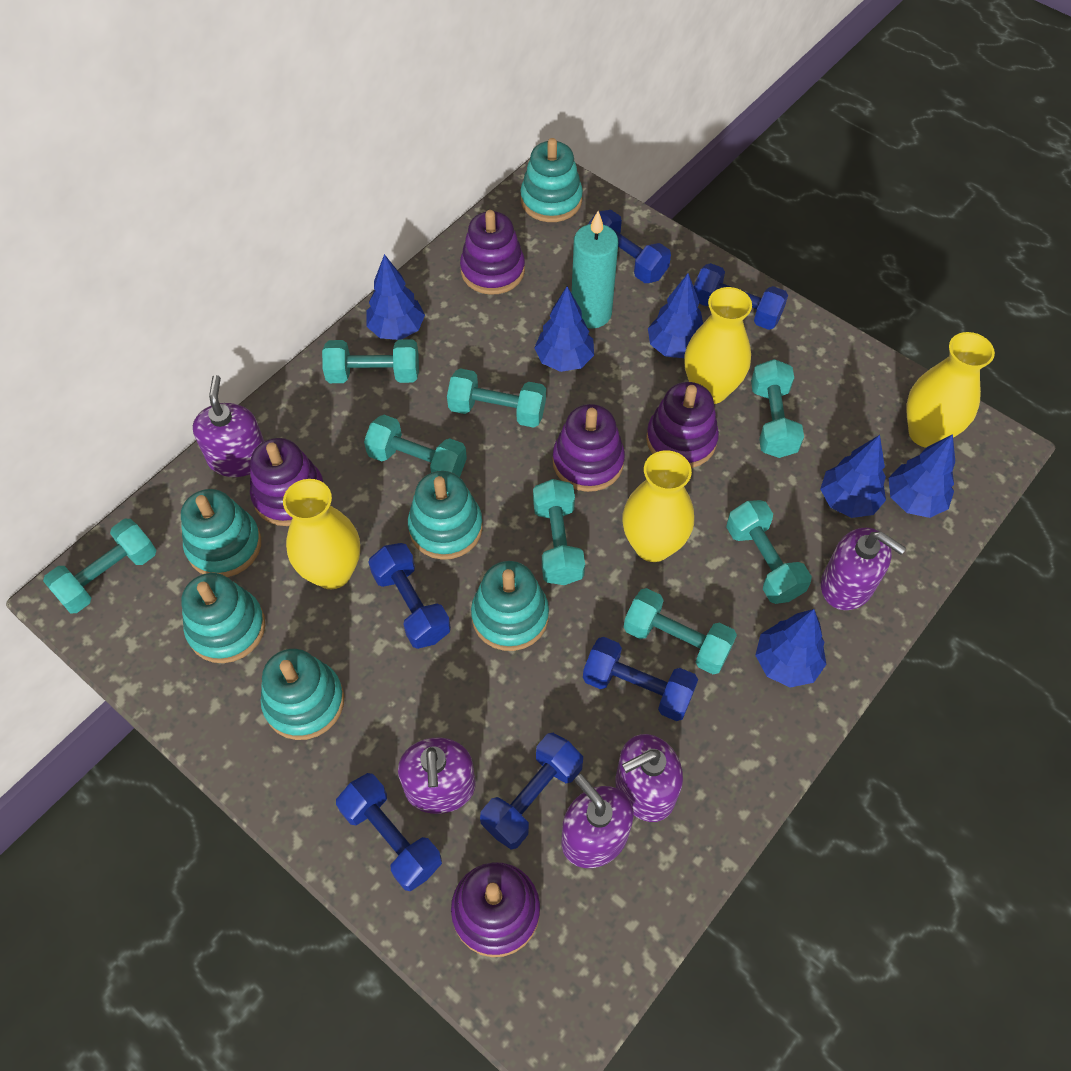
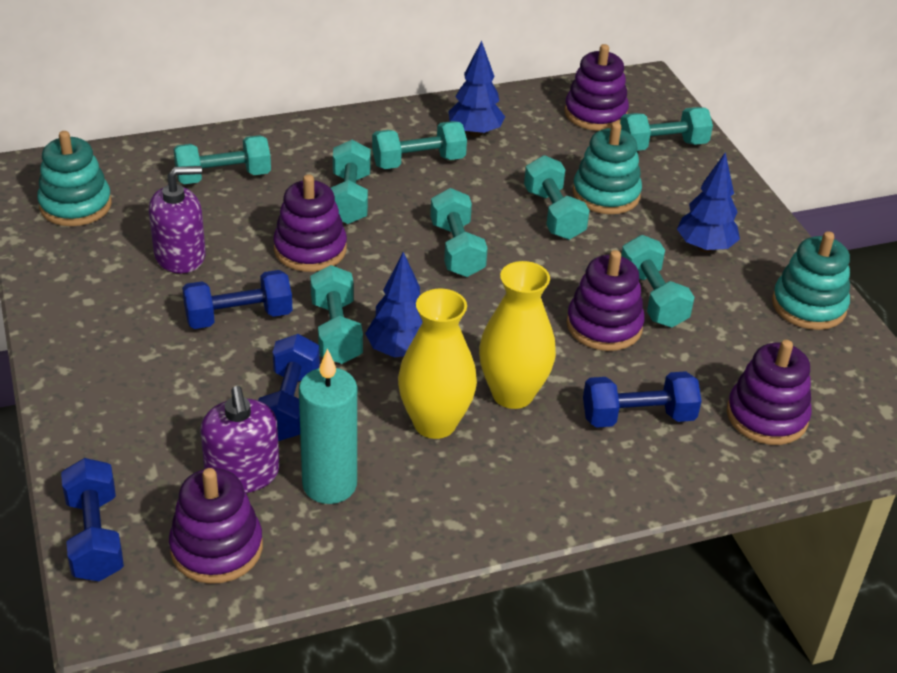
blue dumbbell: 6 -> 4
blue tree: 6 -> 3
purple soap dispenser: 5 -> 2
turquoise stacking toy: 6 -> 3
yellow vase: 4 -> 2

